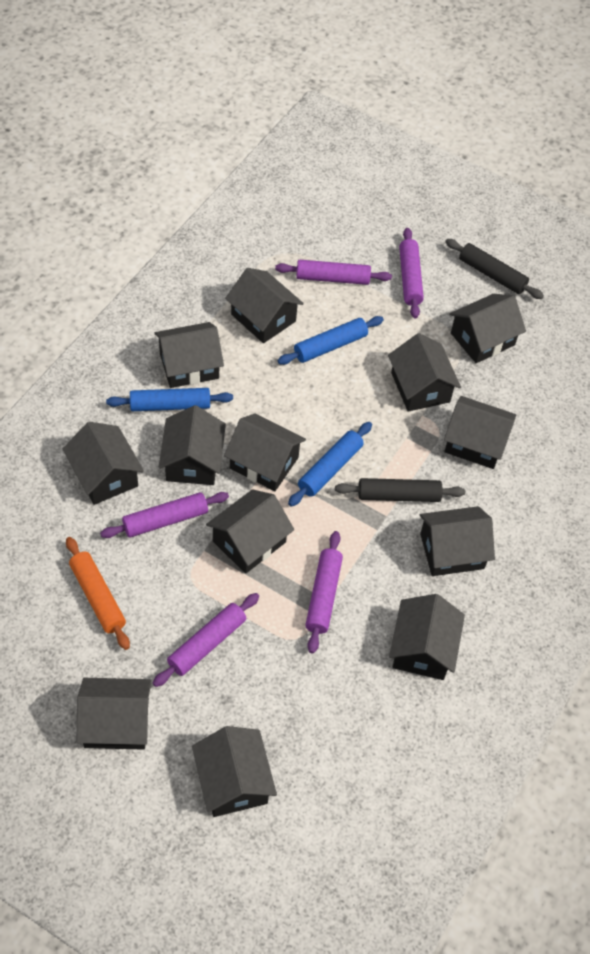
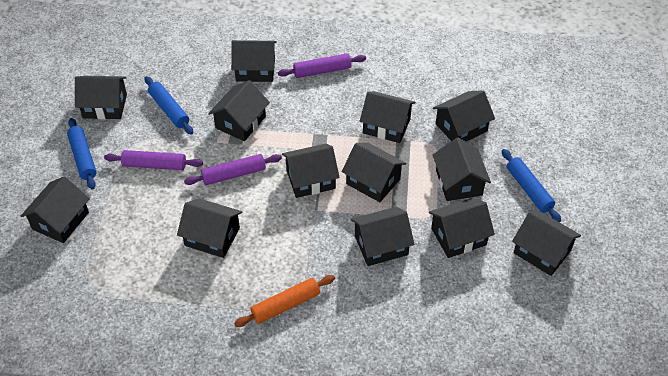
black rolling pin: 2 -> 0
purple rolling pin: 5 -> 3

